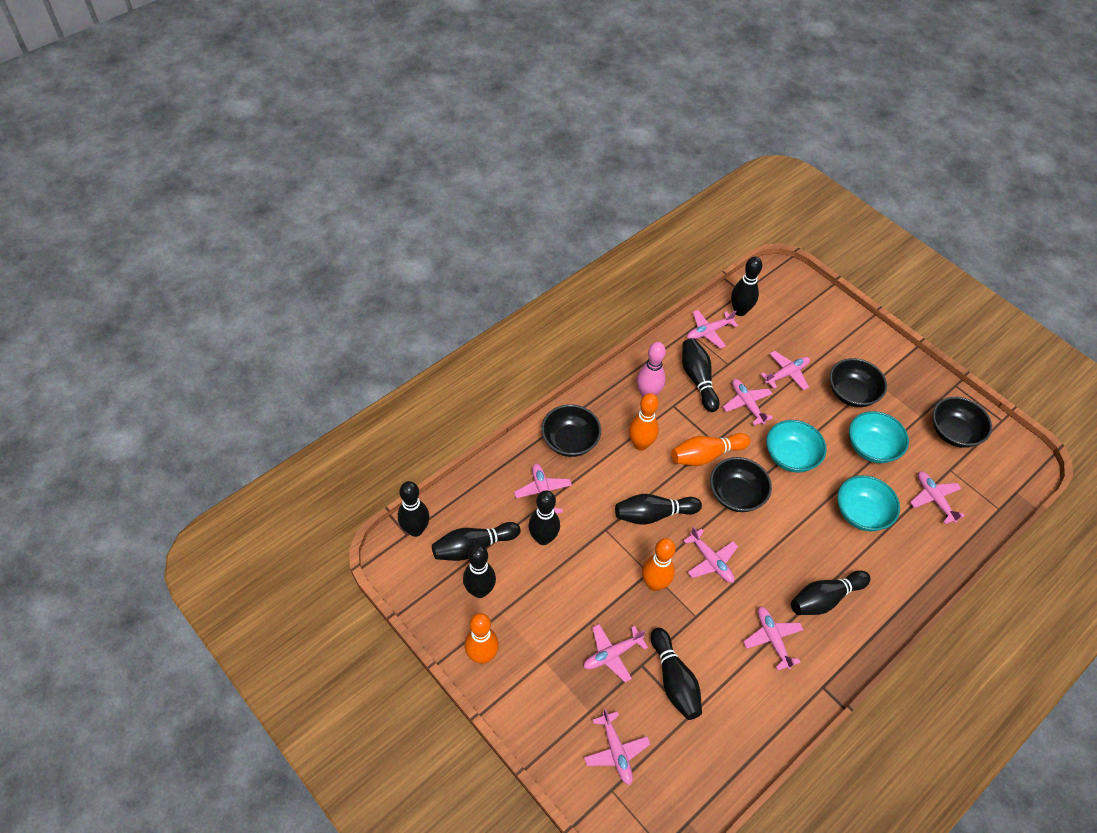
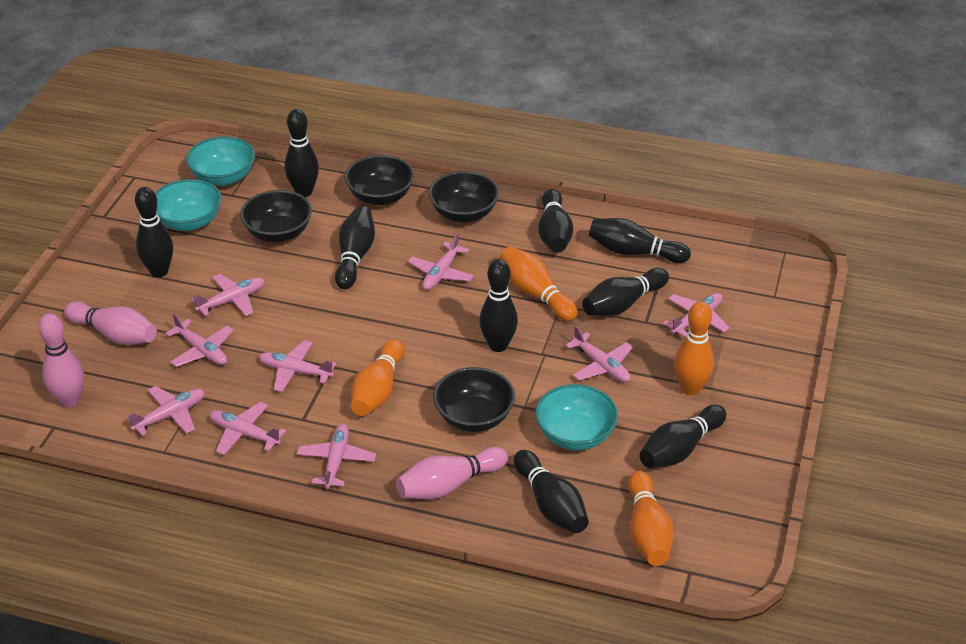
pink bowling pin: 1 -> 3

